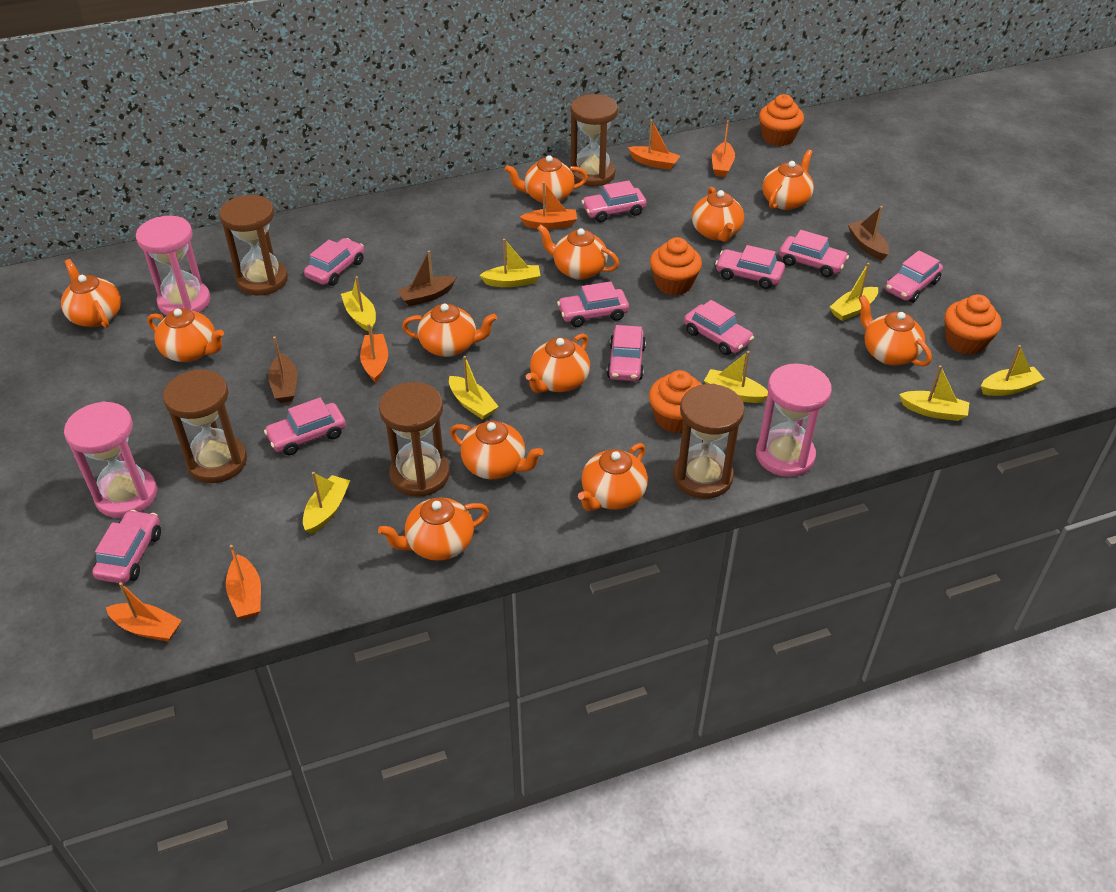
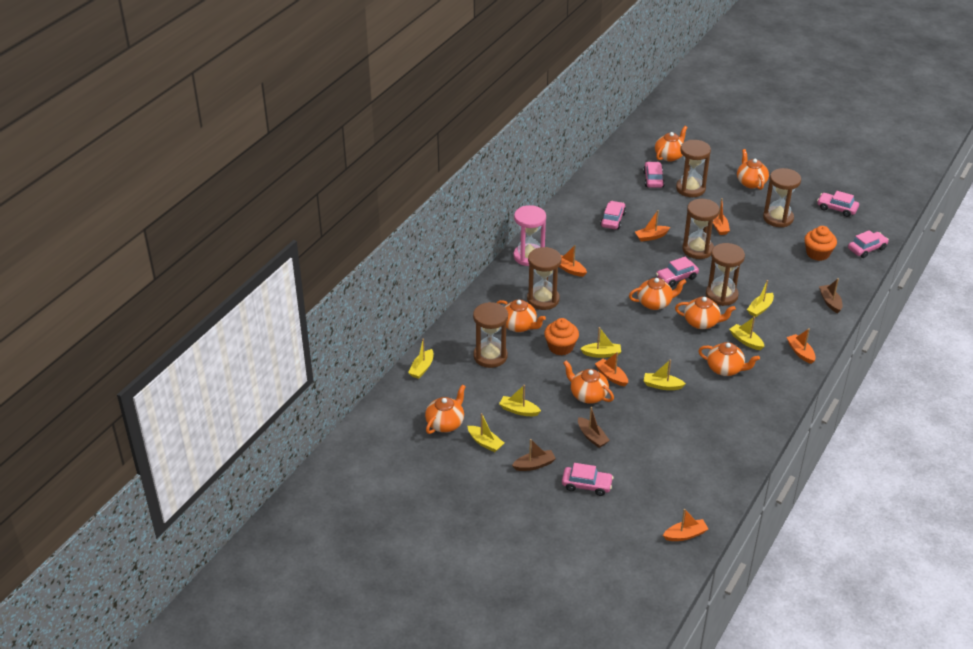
brown hourglass: 5 -> 6
orange cupcake: 4 -> 2
orange teapot: 12 -> 8
pink car: 10 -> 6
pink hourglass: 3 -> 1
yellow boat: 8 -> 7

